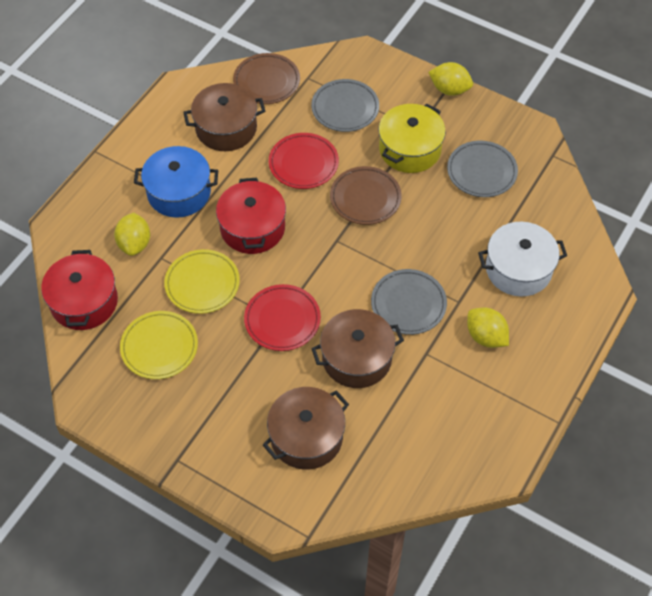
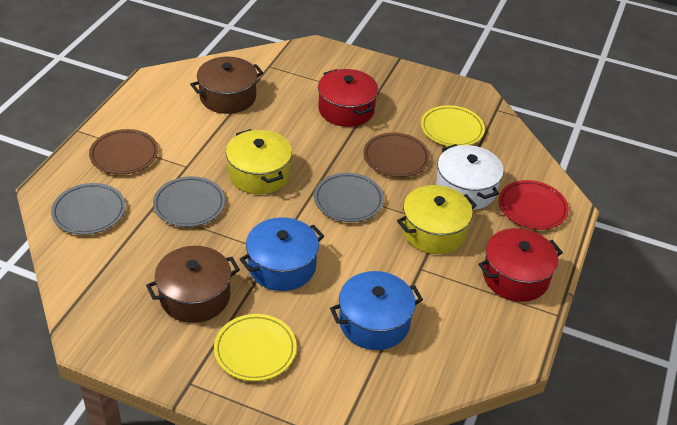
blue pot: 1 -> 2
brown pot: 3 -> 2
red plate: 2 -> 1
yellow lemon: 3 -> 0
yellow pot: 1 -> 2

